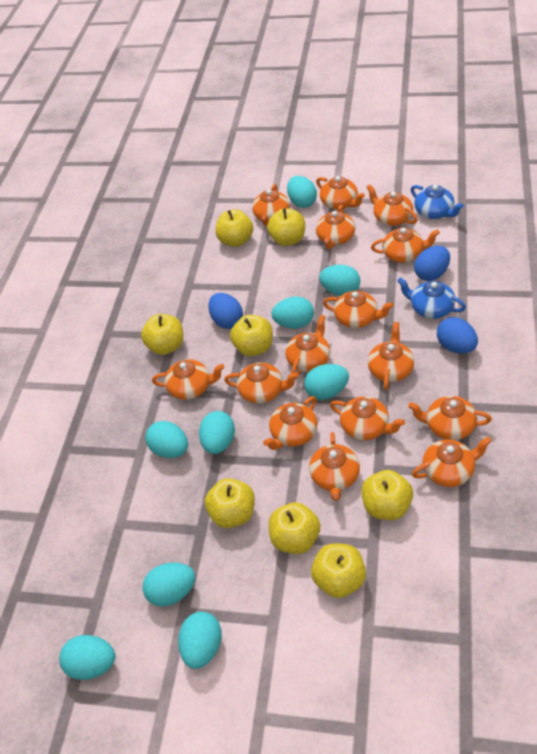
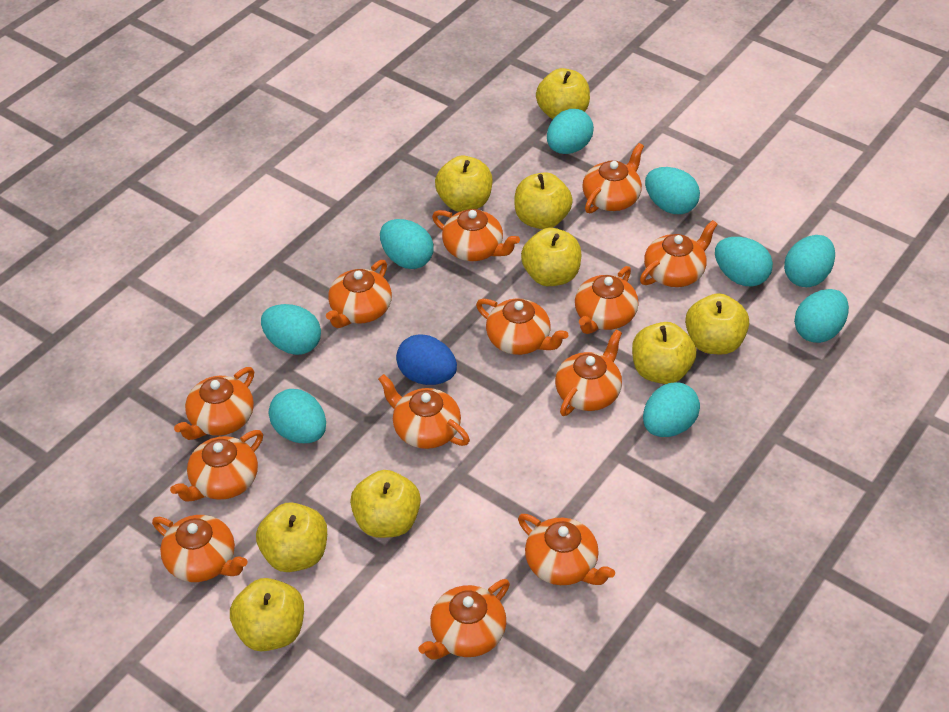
blue egg: 3 -> 1
blue teapot: 2 -> 0
orange teapot: 15 -> 13
yellow apple: 8 -> 9

